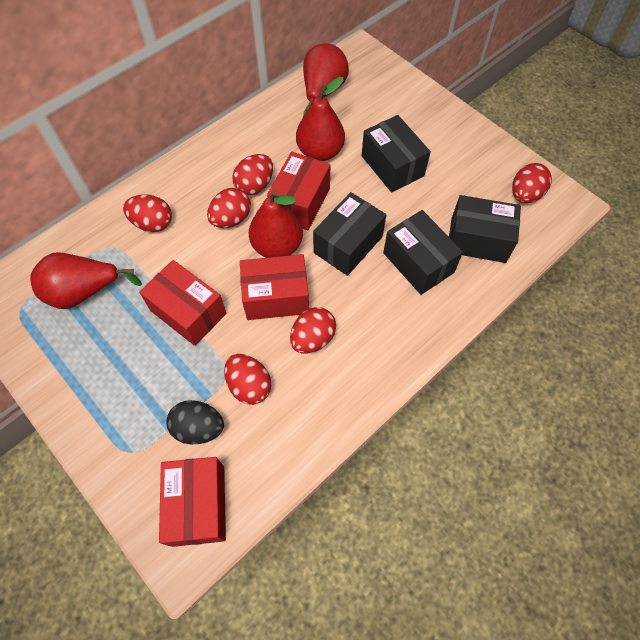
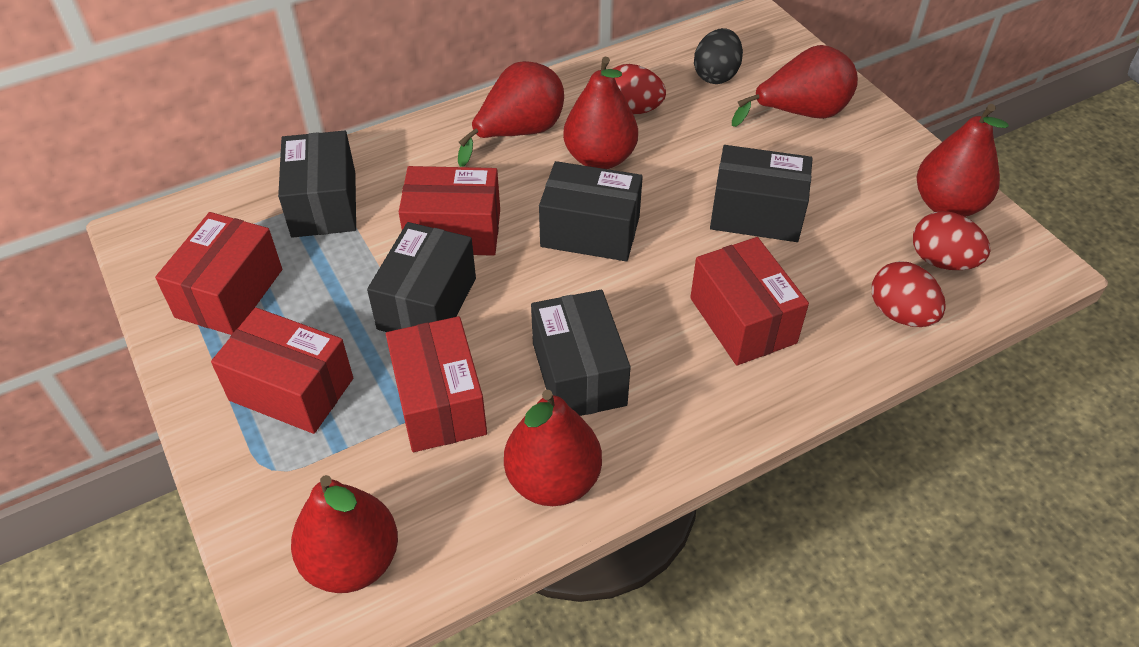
black box: 4 -> 5
red box: 4 -> 5
red egg: 6 -> 3
red pear: 4 -> 6

